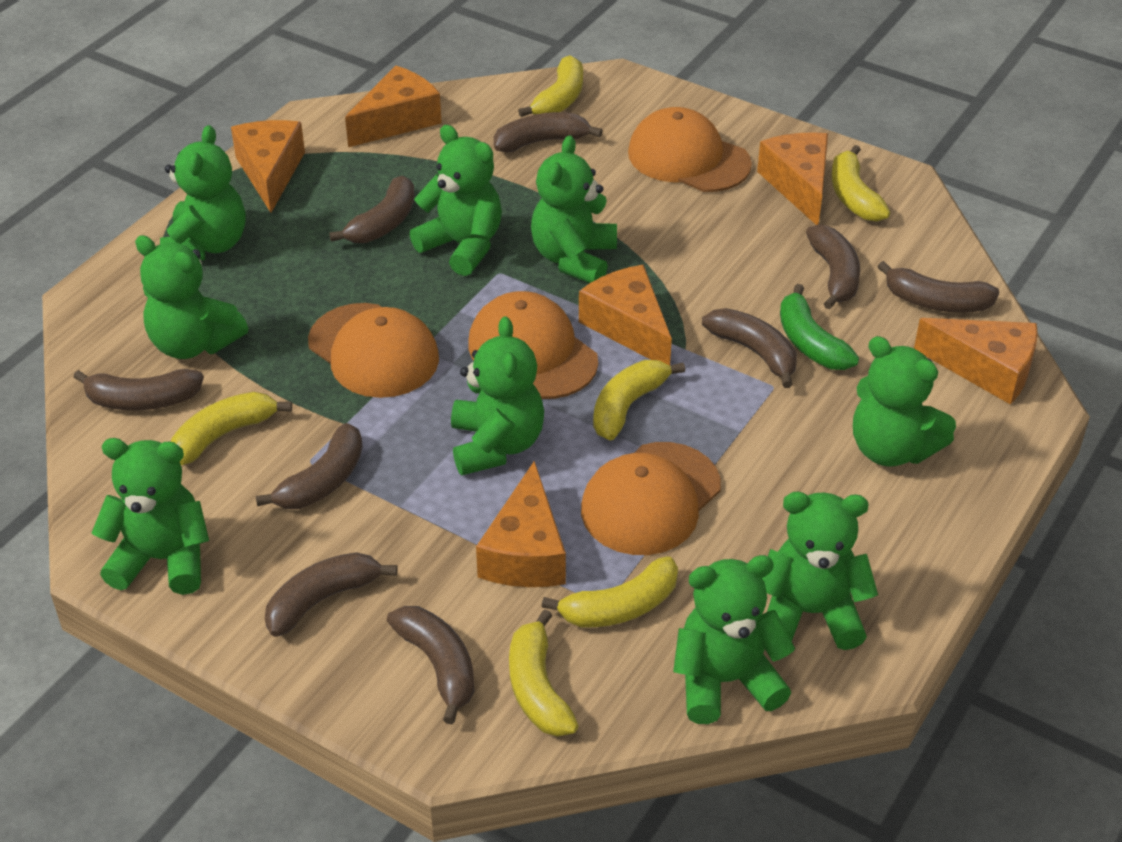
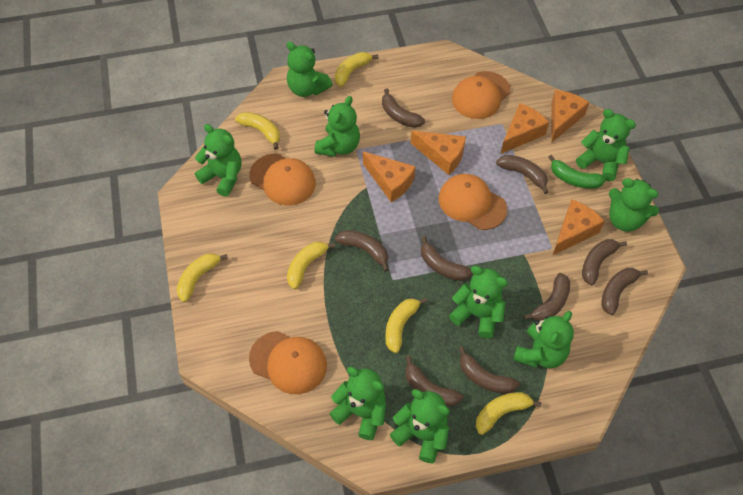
orange cheese: 6 -> 5

